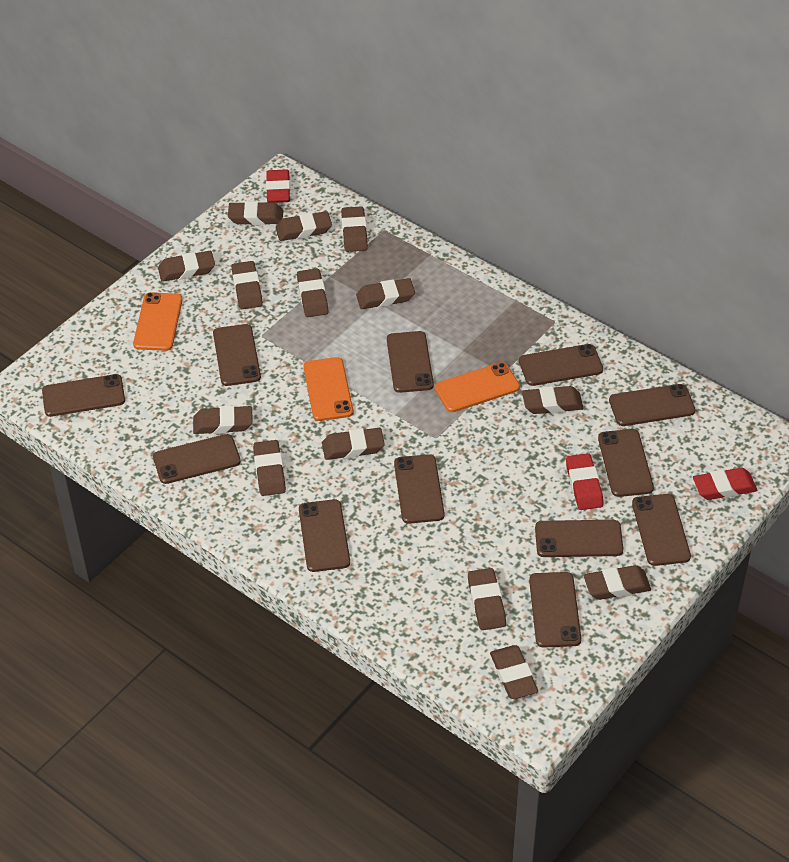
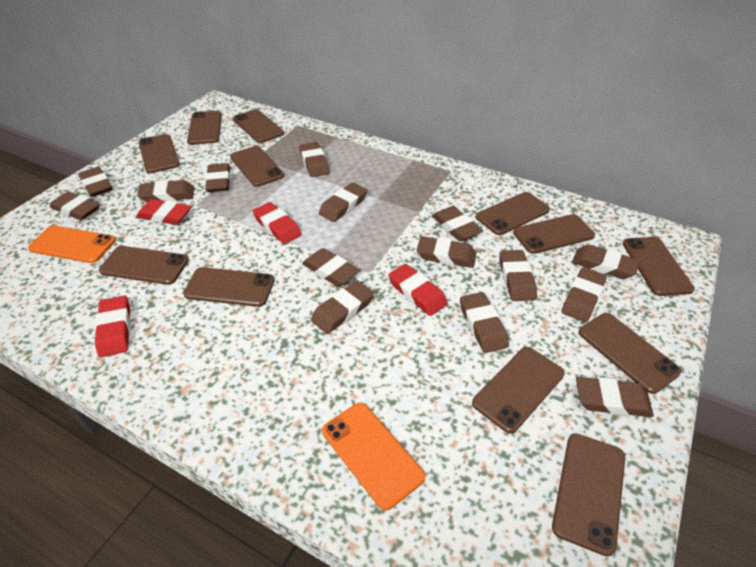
brown eraser: 14 -> 15
orange phone: 3 -> 2
red eraser: 3 -> 4

